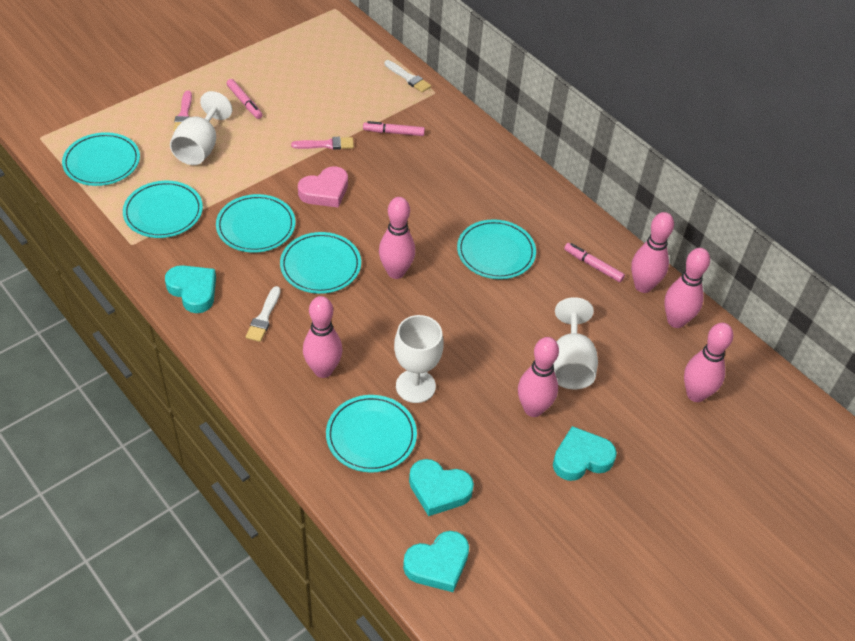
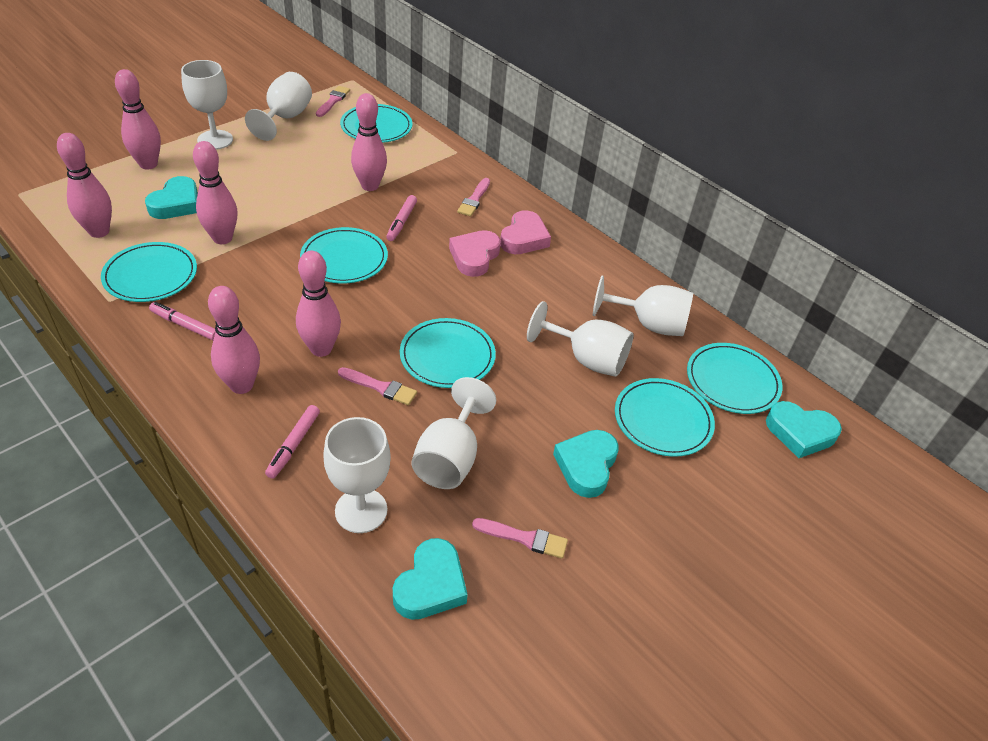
pink brush: 2 -> 4
pink heart: 1 -> 2
white brush: 2 -> 0
white goblet: 3 -> 6

